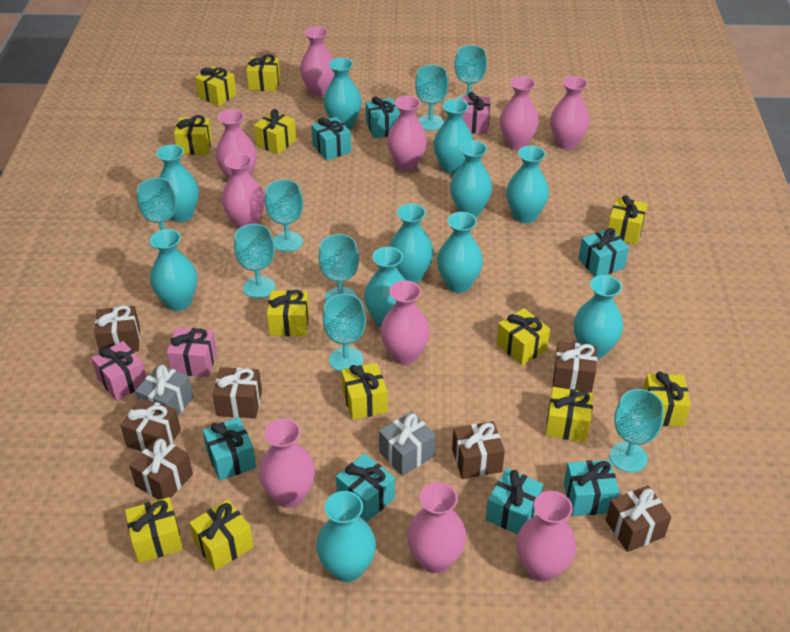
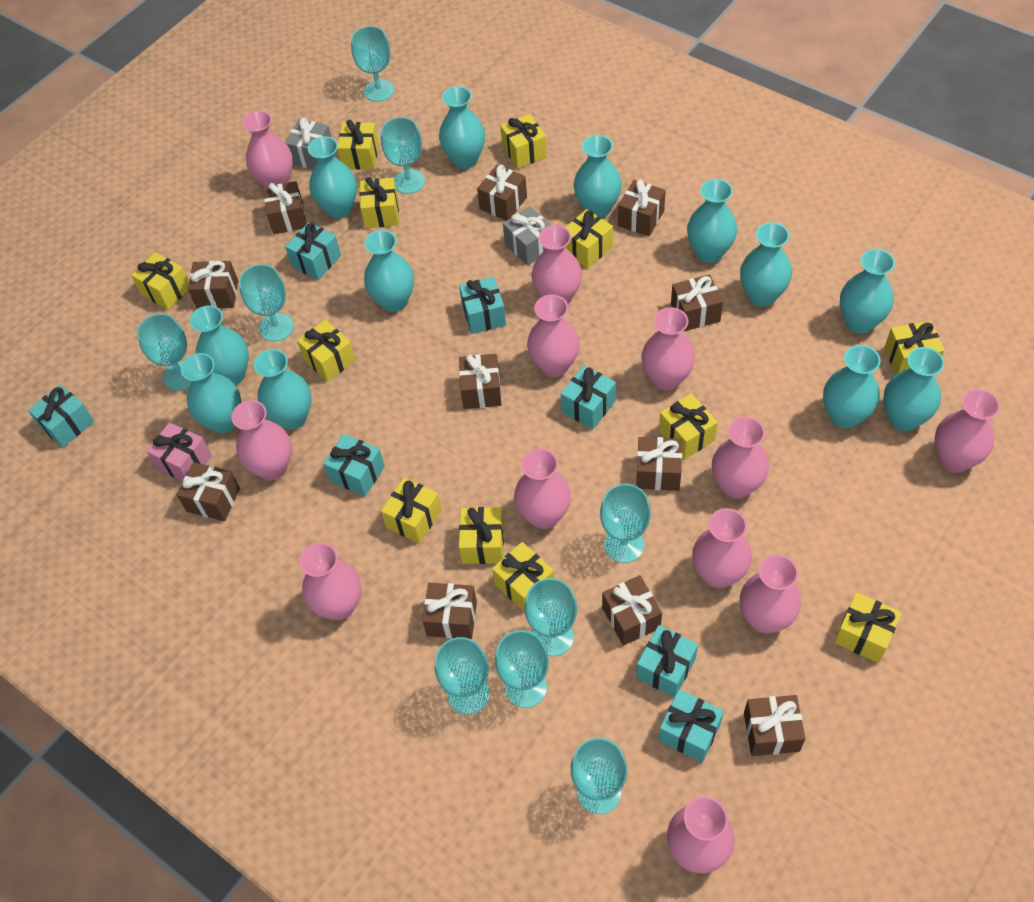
brown gift: 7 -> 11
pink gift: 3 -> 1
pink vase: 10 -> 12
turquoise goblet: 8 -> 9
turquoise vase: 11 -> 12

